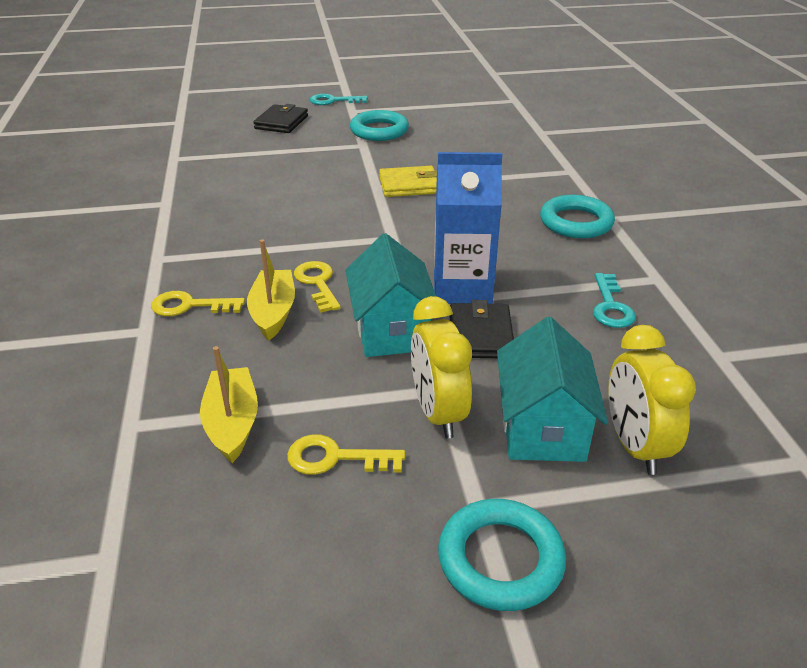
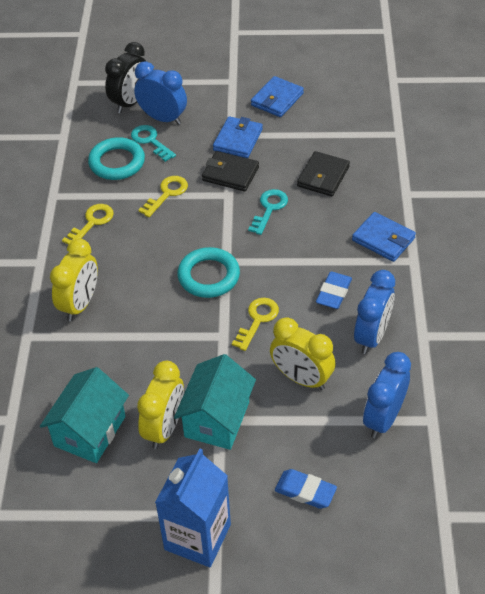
black clock: 0 -> 1
blue clock: 0 -> 3
blue eraser: 0 -> 2
blue wallet: 0 -> 3
turquoise ring: 3 -> 2
yellow boat: 2 -> 0
yellow clock: 2 -> 3
yellow wallet: 1 -> 0

